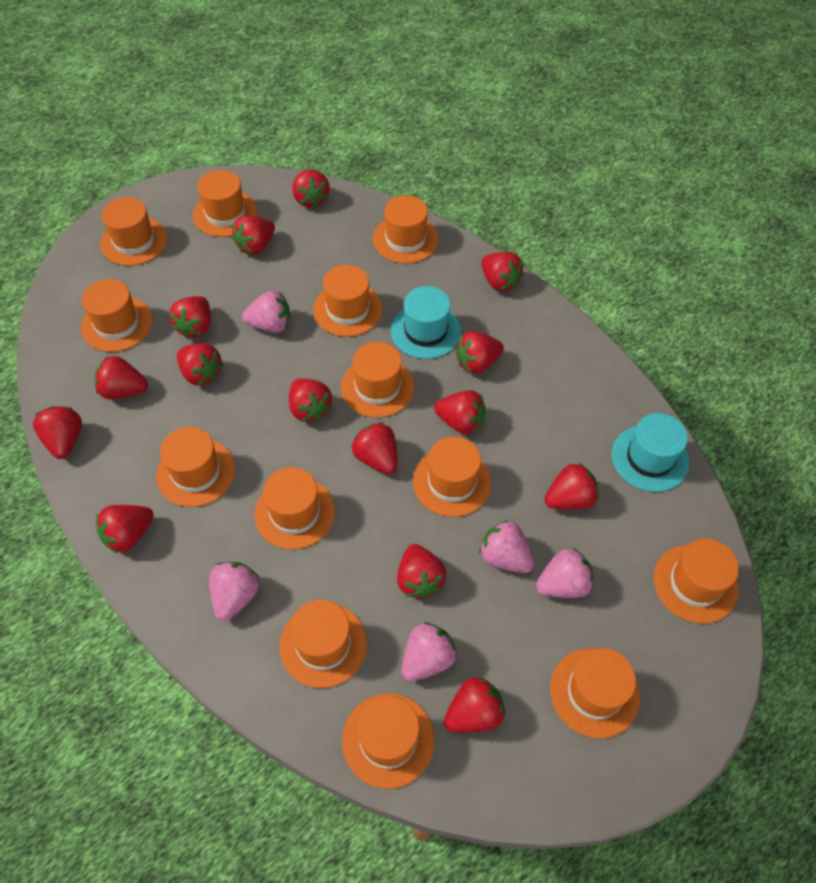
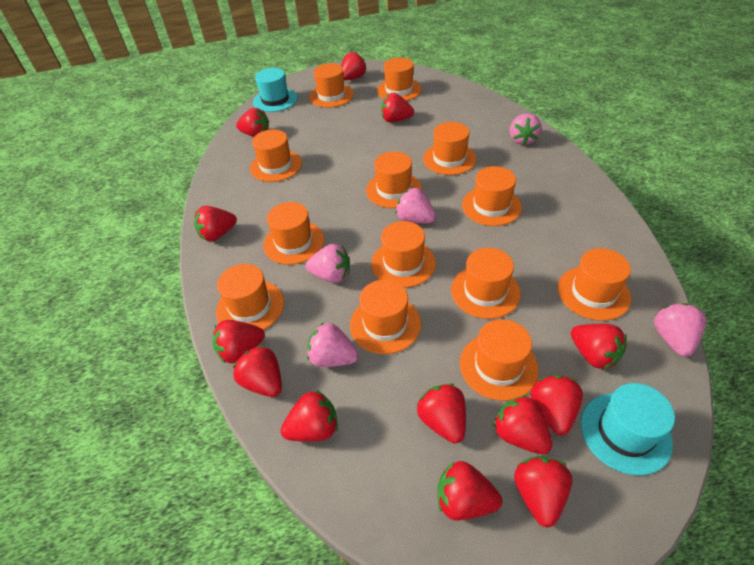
red strawberry: 15 -> 13

